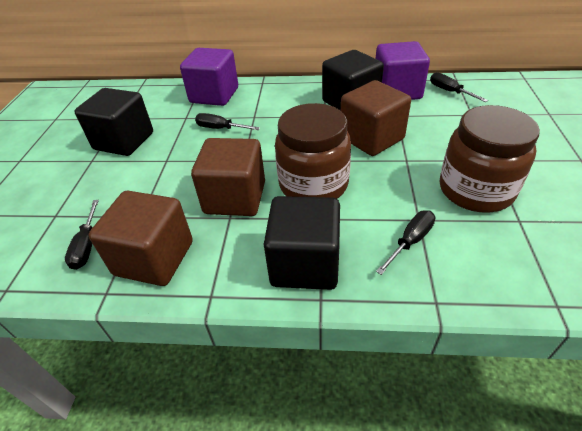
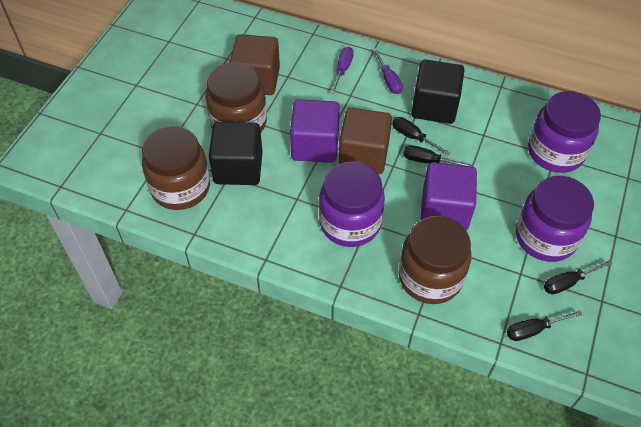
black cube: 3 -> 2
brown cube: 3 -> 2
brown jar: 2 -> 3
purple jar: 0 -> 3
purple screwdriver: 0 -> 2

